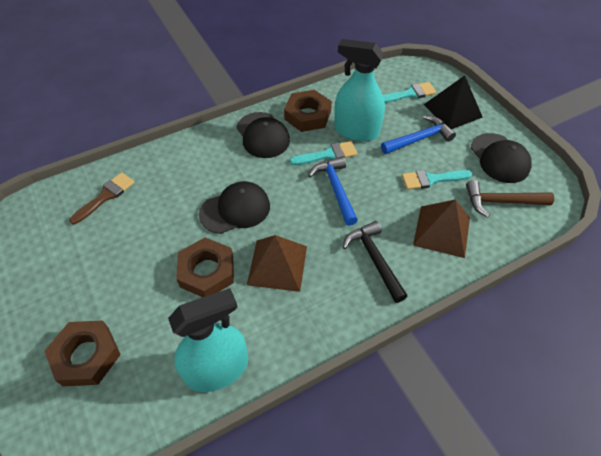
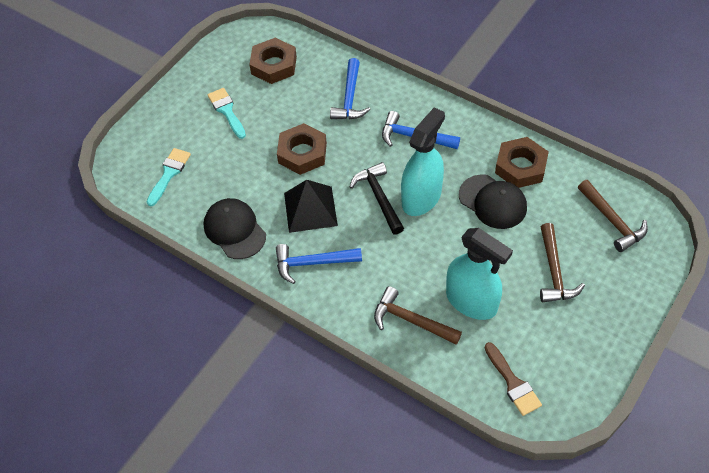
black cap: 3 -> 2
blue hammer: 2 -> 3
brown hammer: 1 -> 3
brown pyramid: 2 -> 0
turquoise brush: 3 -> 2

